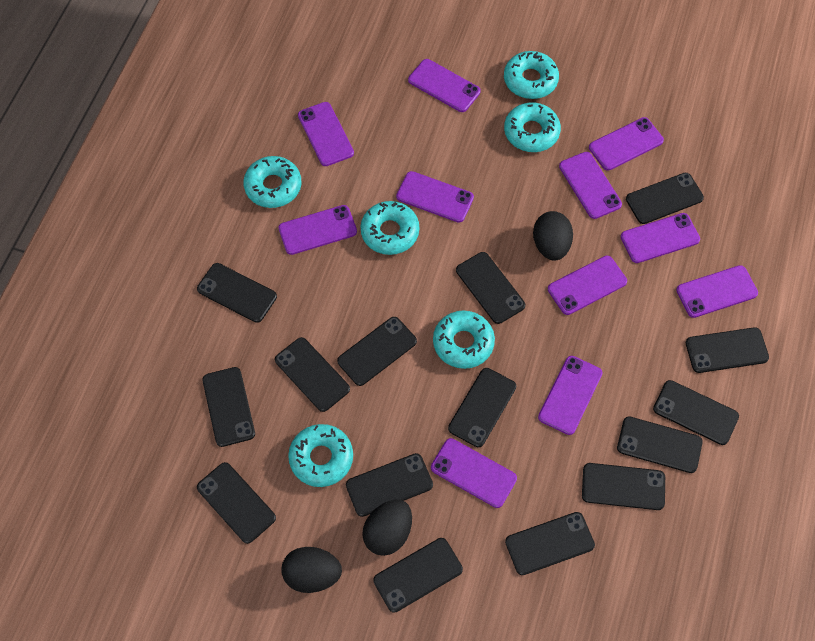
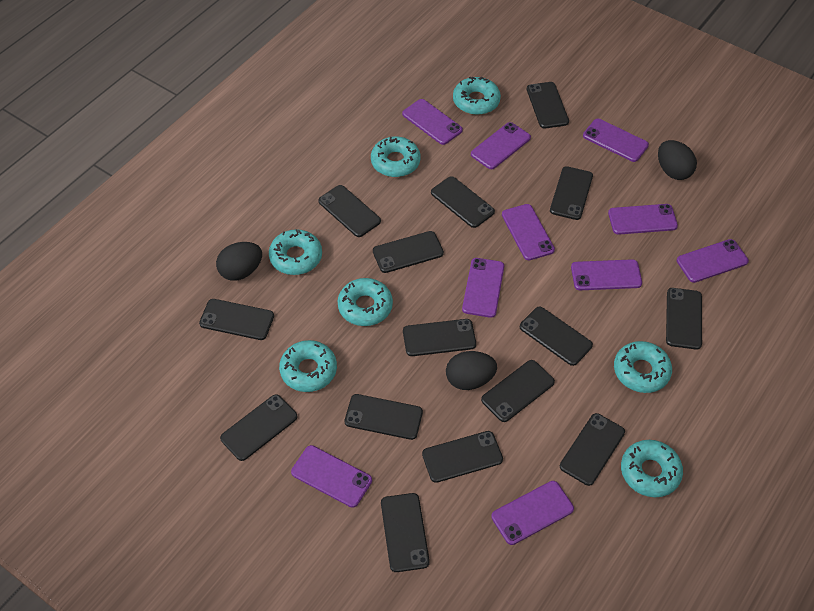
purple phone: 11 -> 10
turquoise donut: 6 -> 7

